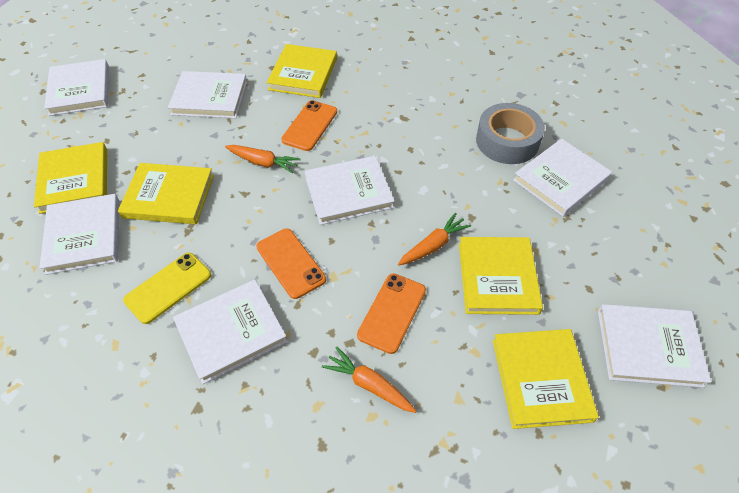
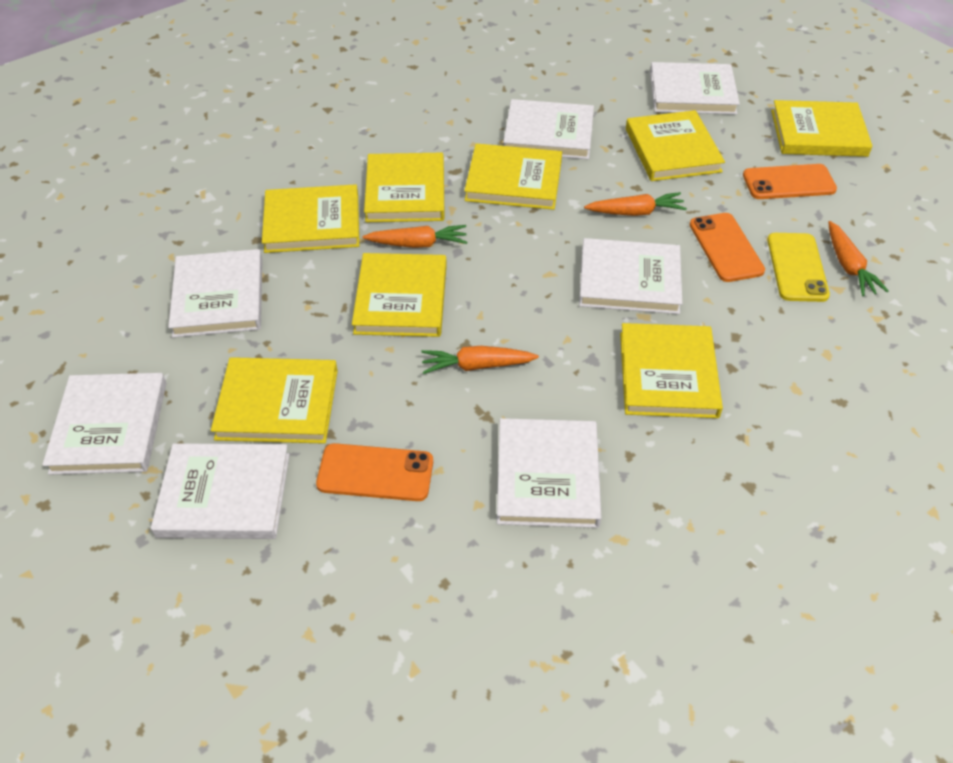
grey tape: 1 -> 0
orange carrot: 3 -> 4
yellow book: 5 -> 8

